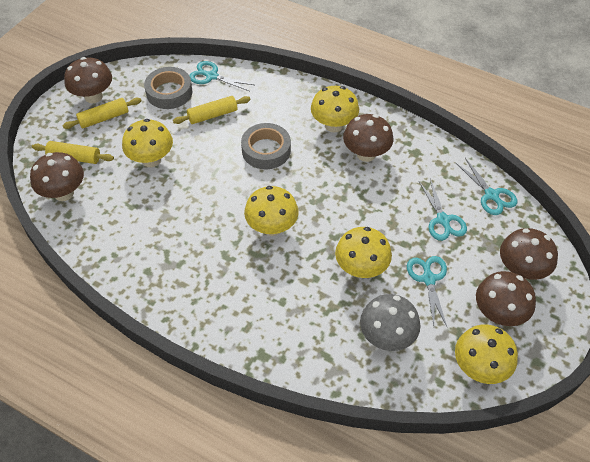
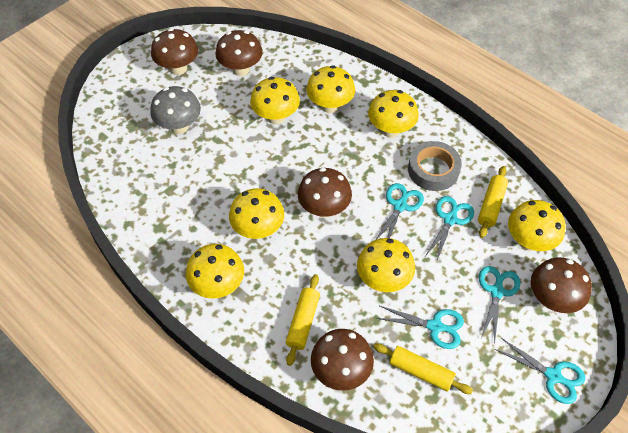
grey tape: 2 -> 1
turquoise scissors: 4 -> 5
yellow mushroom: 5 -> 7

